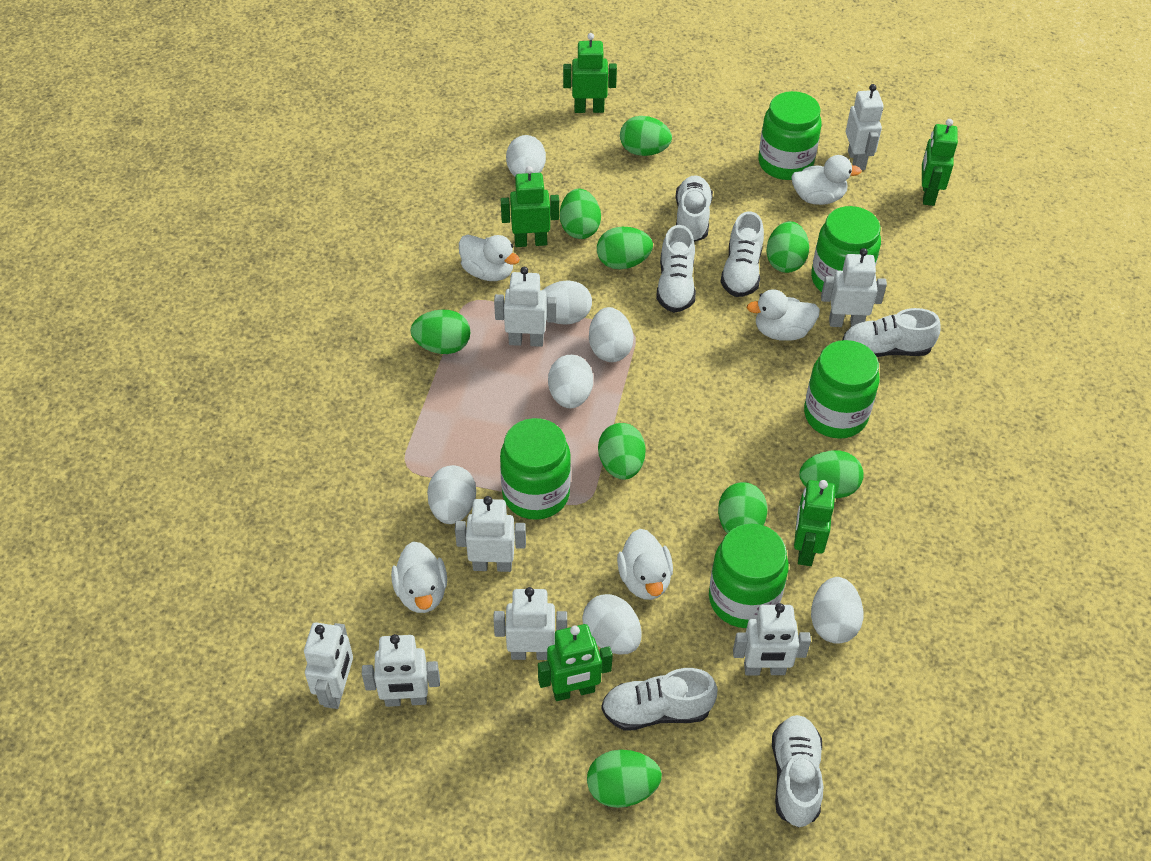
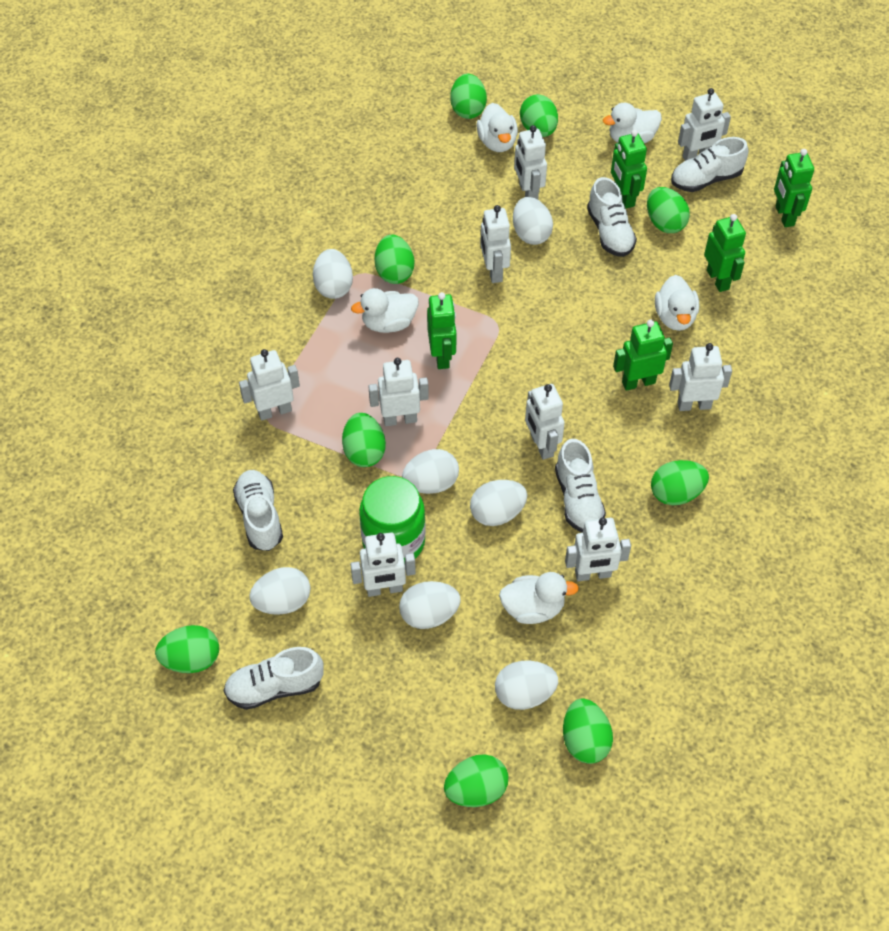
green jar: 5 -> 1
white robot: 8 -> 9
white shoe: 6 -> 5

